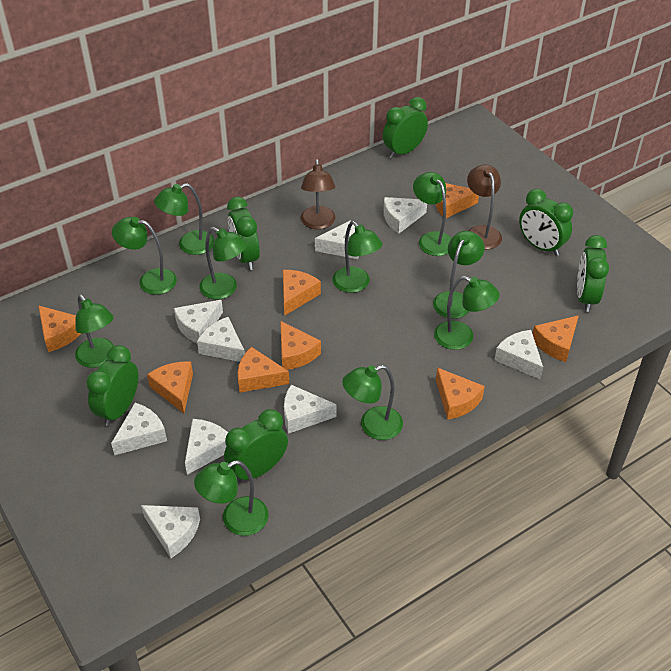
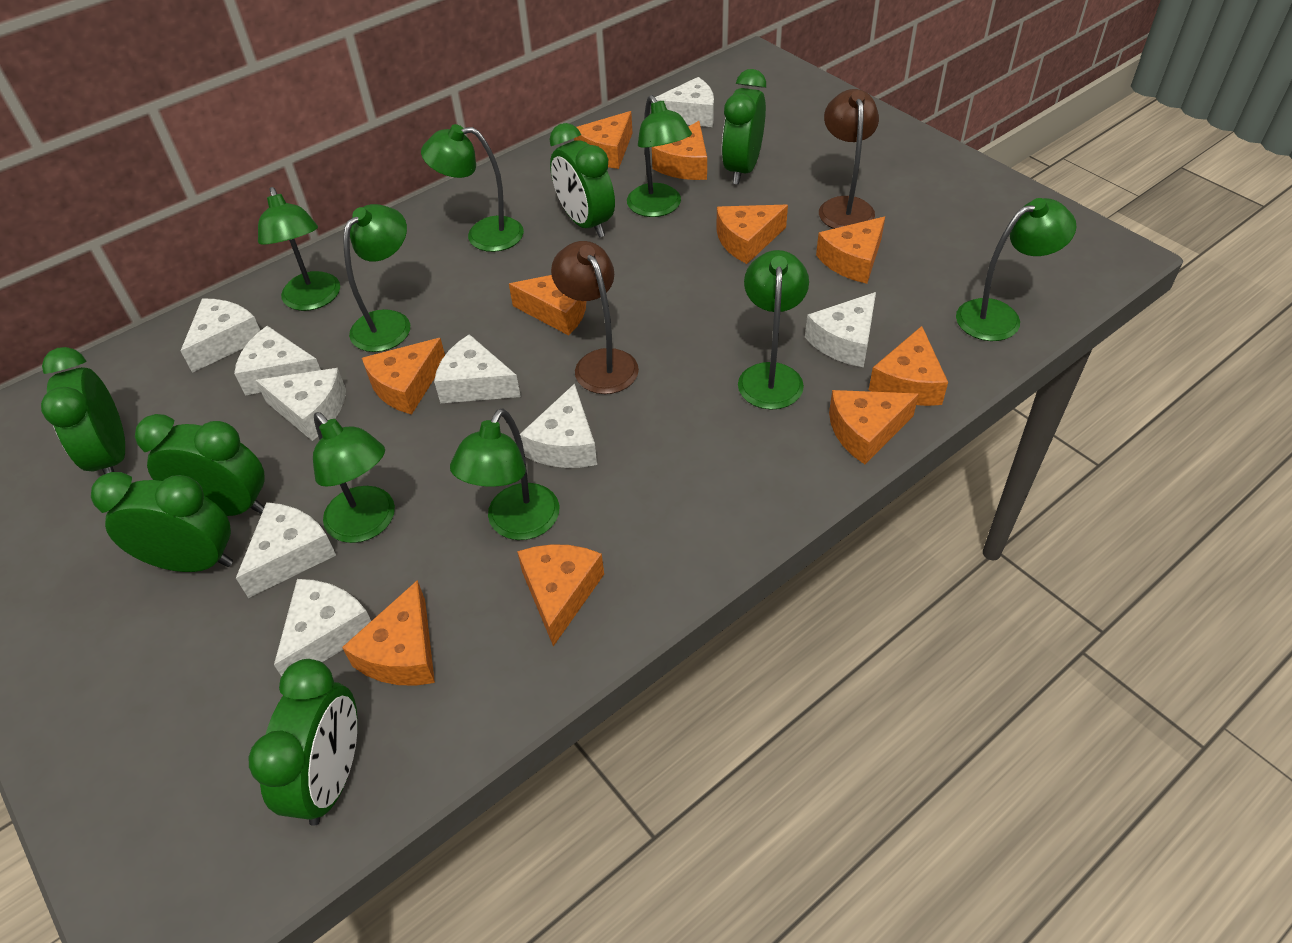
green lamp: 10 -> 8
orange cheese: 8 -> 10

